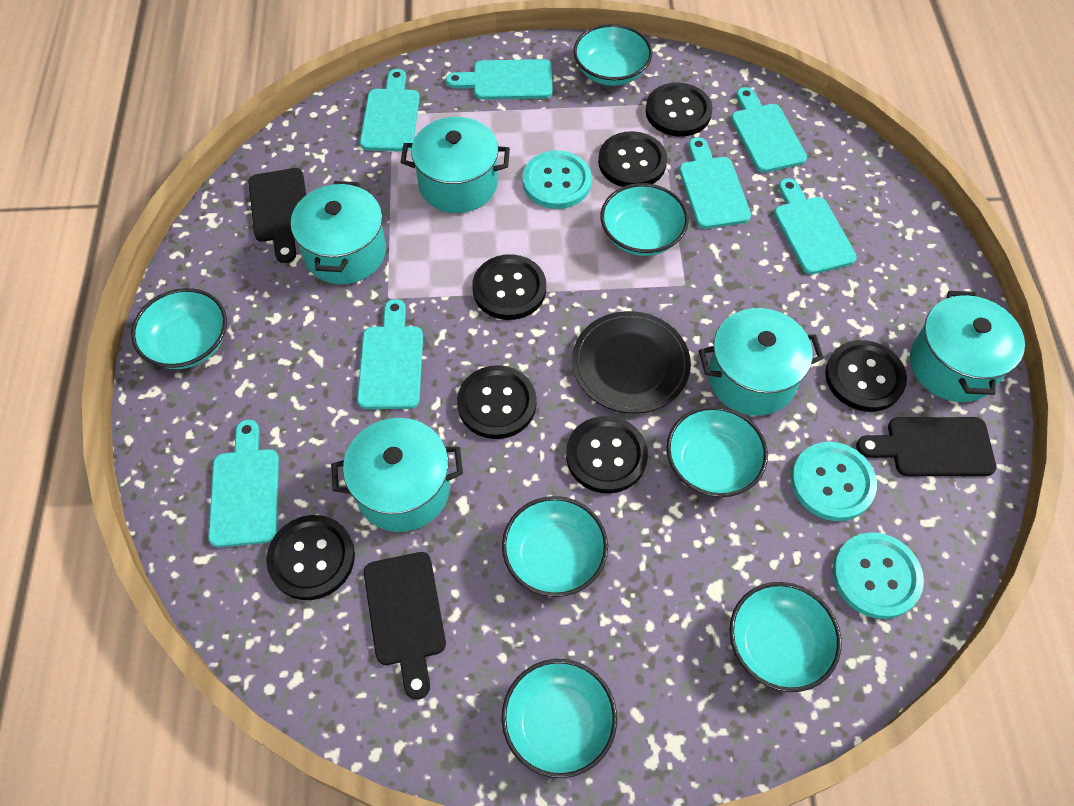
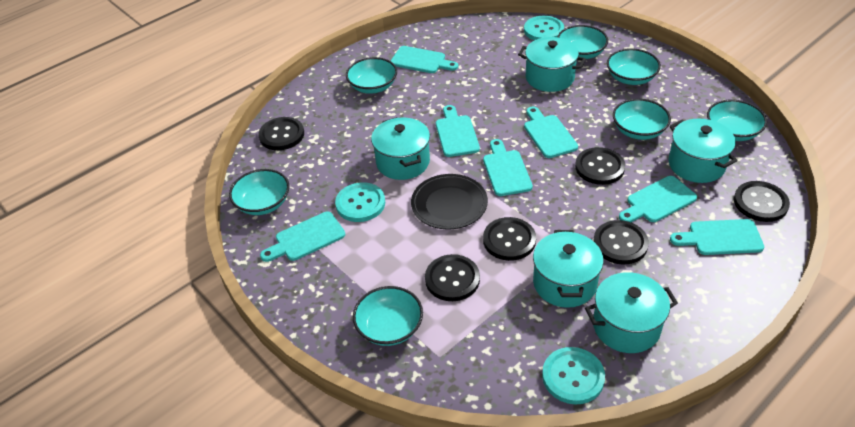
black button: 7 -> 6
black cutting board: 3 -> 0

